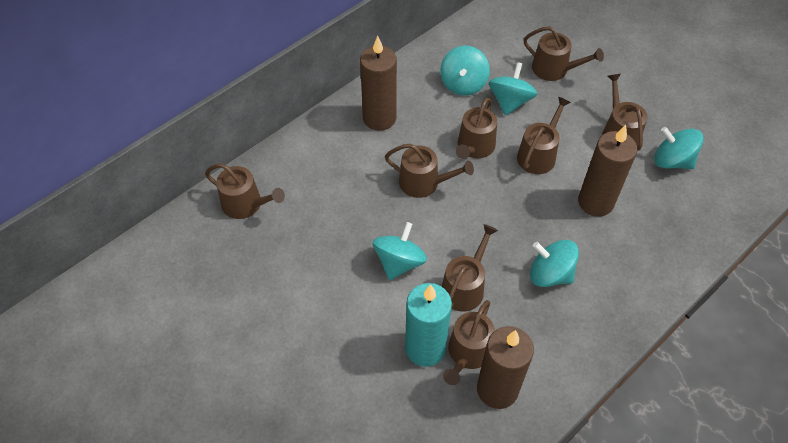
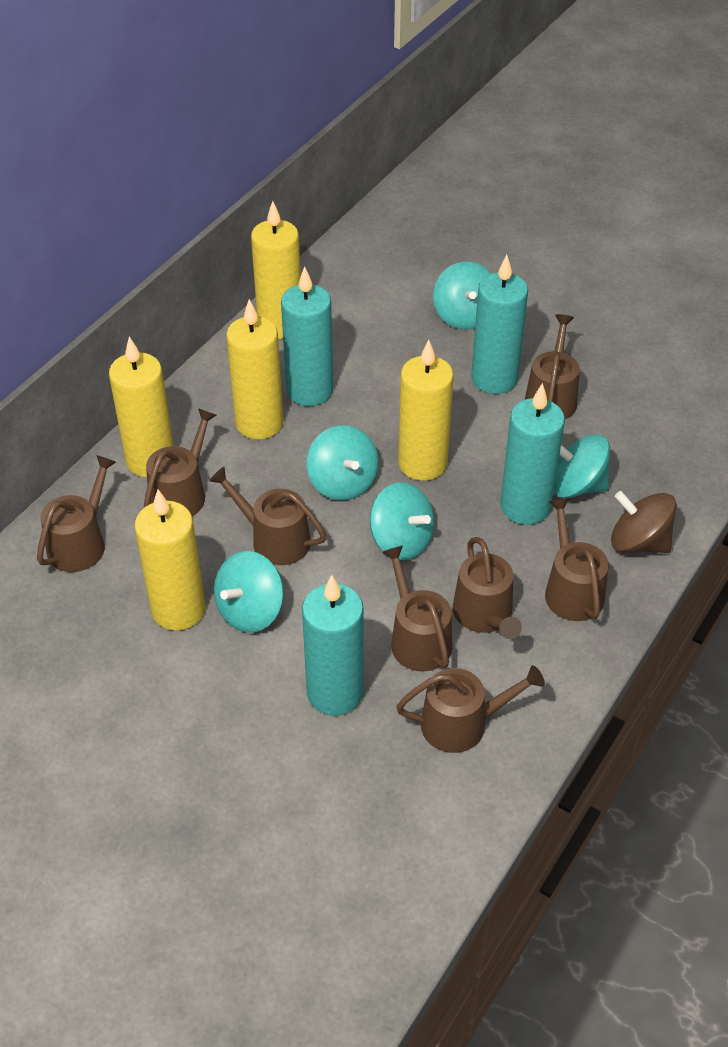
brown candle: 3 -> 0
brown spinning top: 0 -> 1
turquoise candle: 1 -> 4
yellow candle: 0 -> 5

